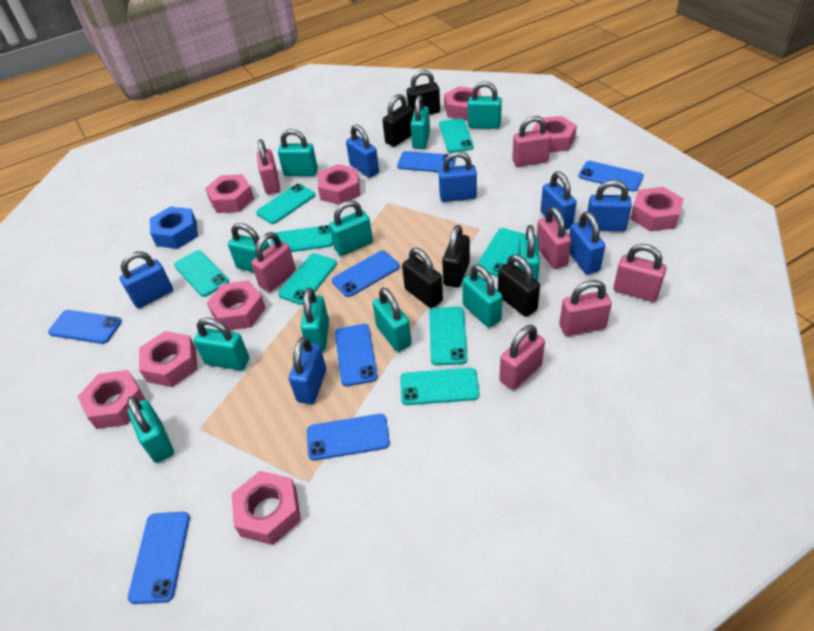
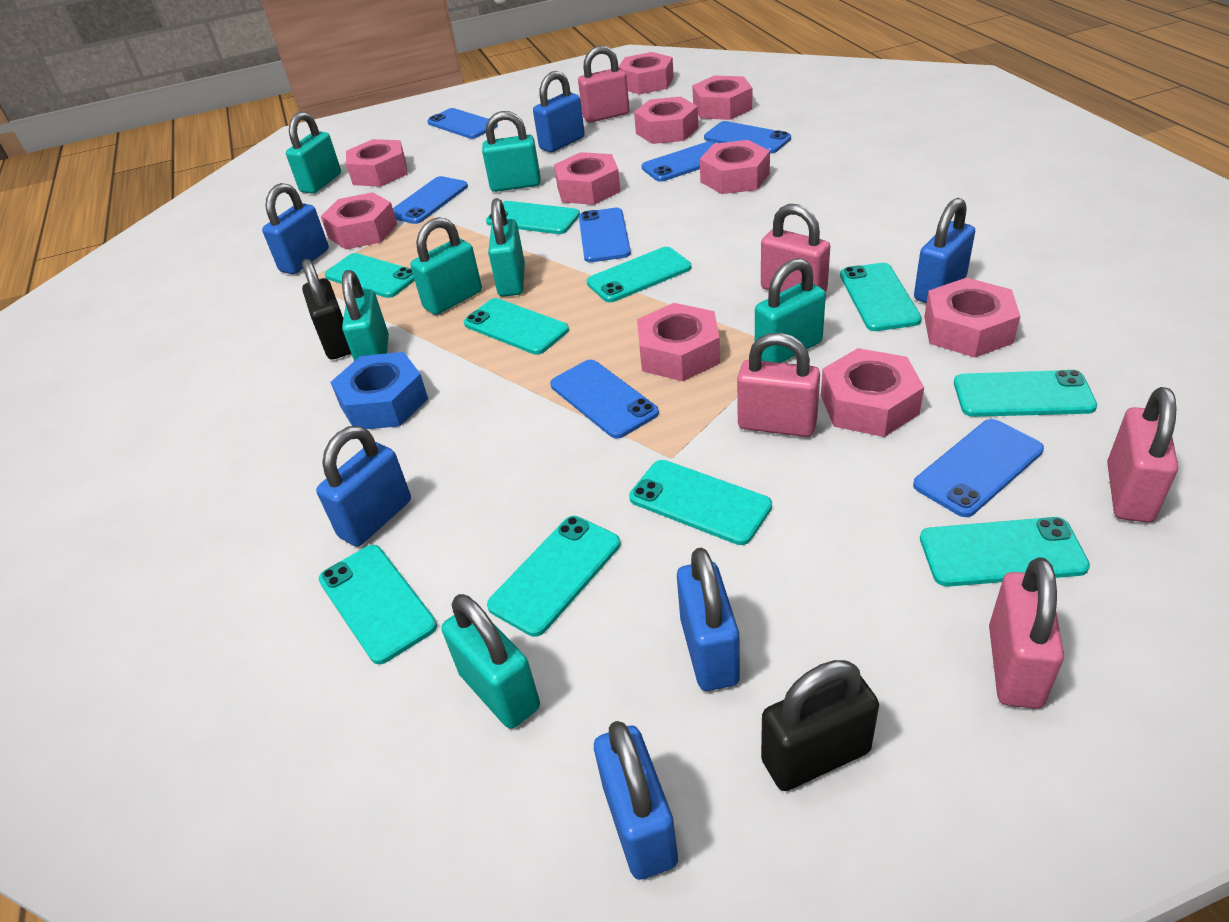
black padlock: 5 -> 2
blue padlock: 7 -> 6
pink nut: 9 -> 10
pink padlock: 7 -> 5
turquoise padlock: 11 -> 7
turquoise phone: 8 -> 10

